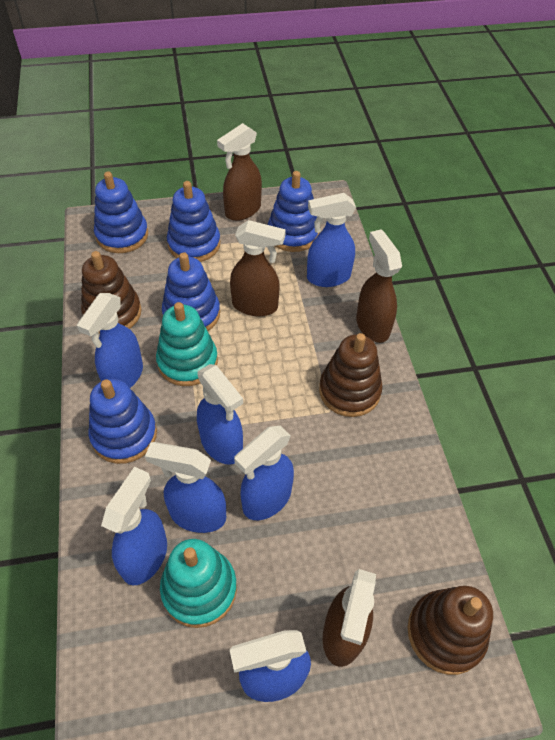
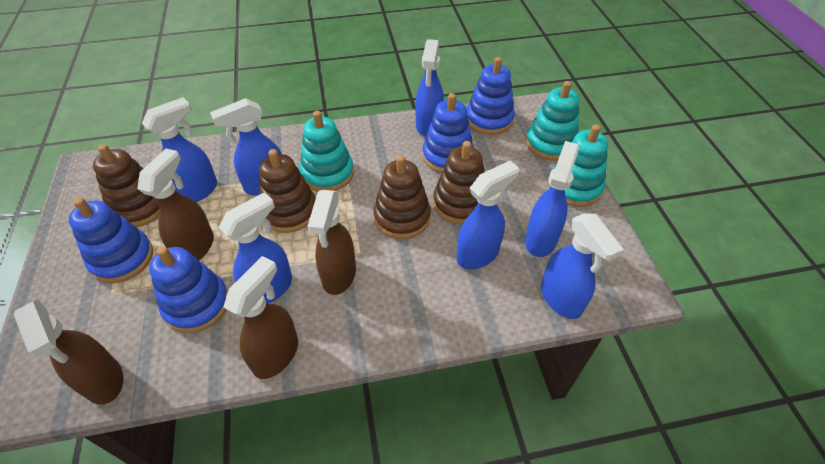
blue stacking toy: 5 -> 4
brown stacking toy: 3 -> 4
turquoise stacking toy: 2 -> 3

